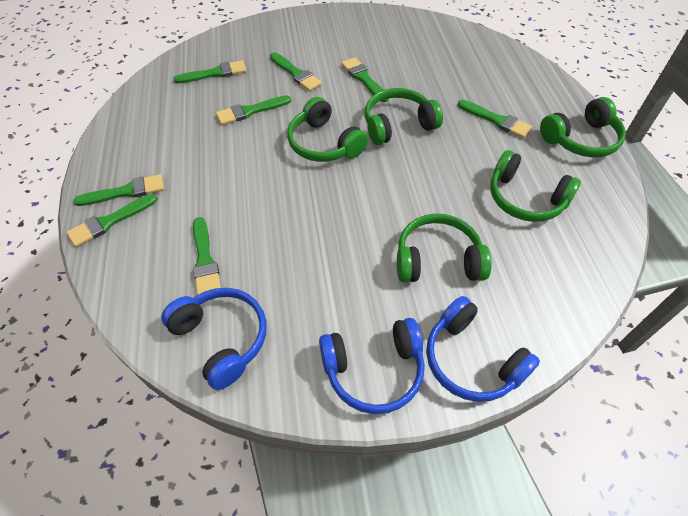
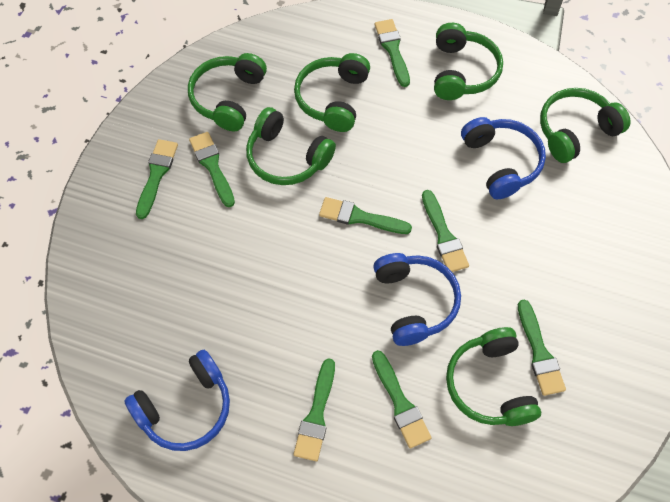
green headphones: 5 -> 6

